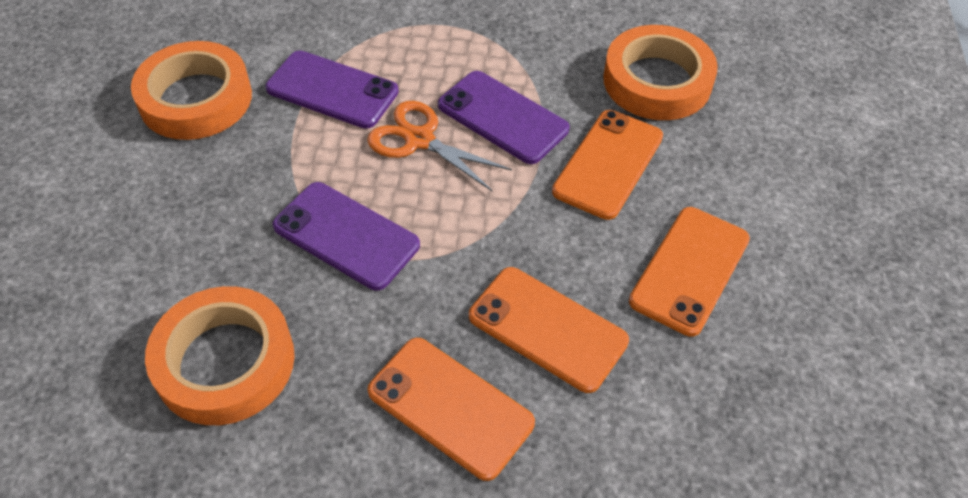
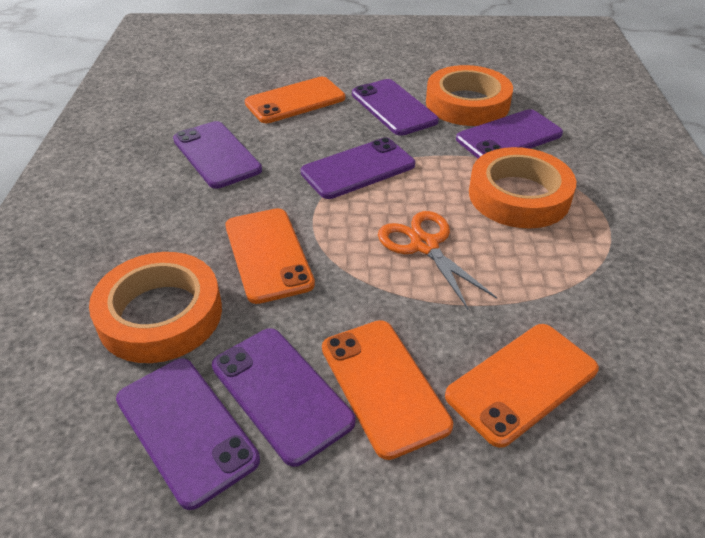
purple phone: 3 -> 6

